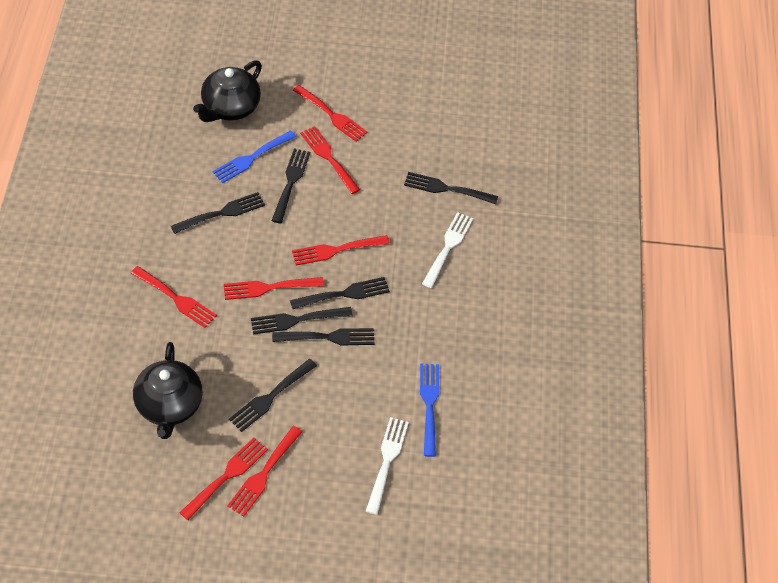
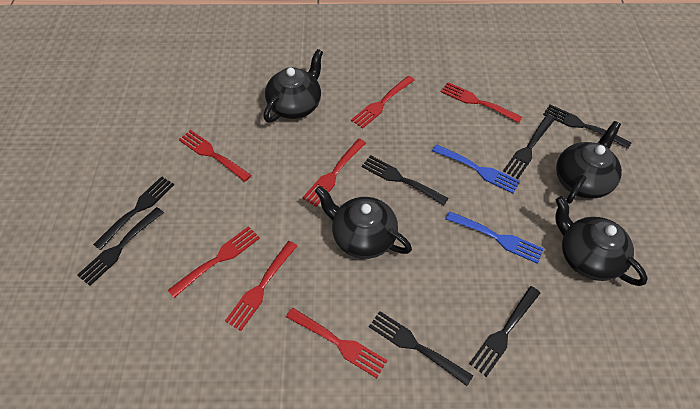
black teapot: 2 -> 4
white fork: 2 -> 0

